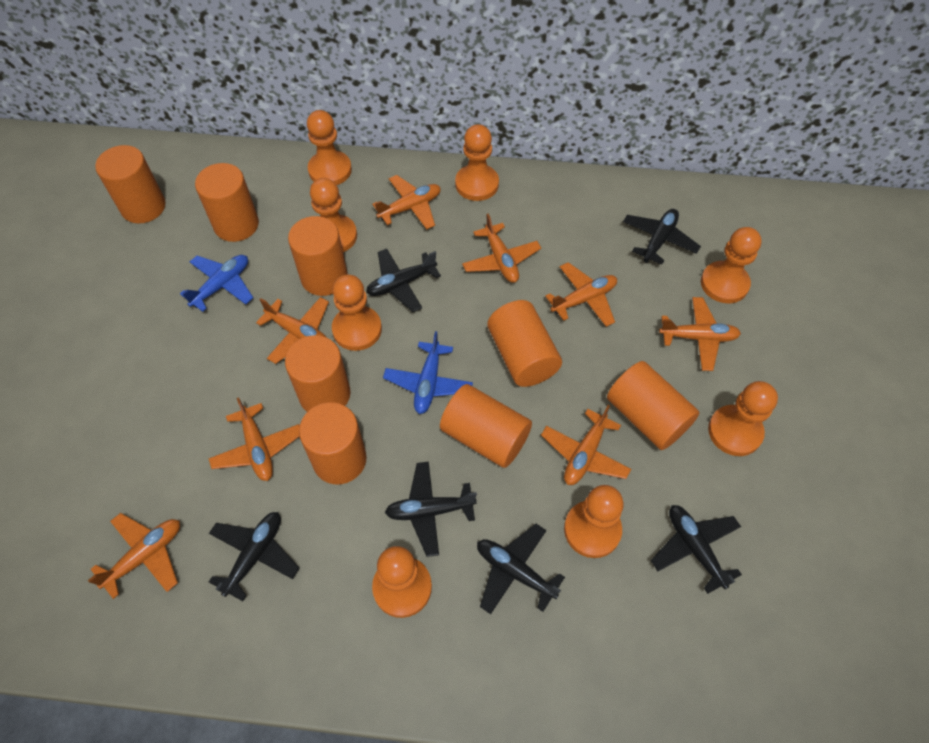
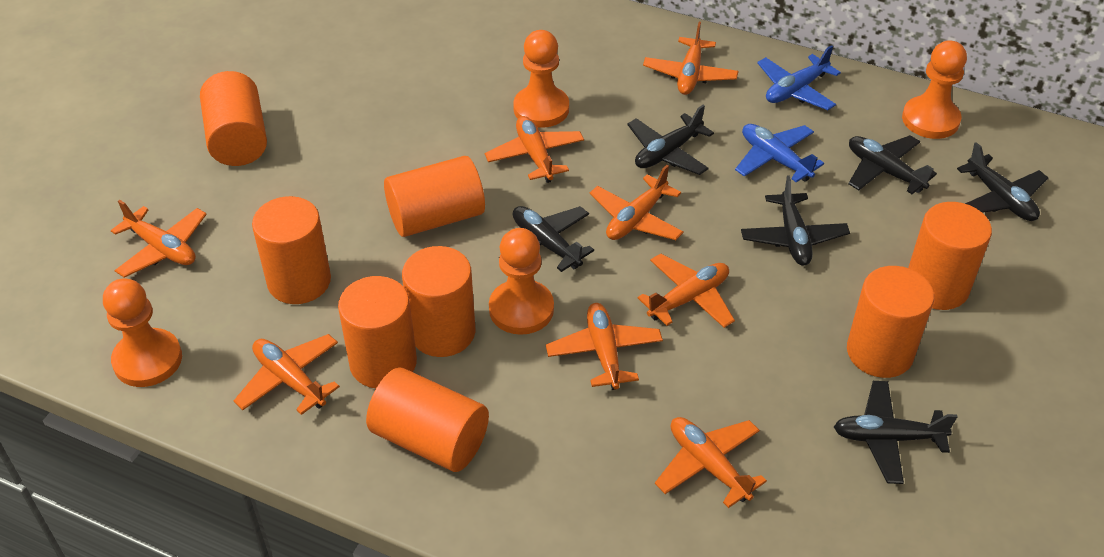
orange pawn: 8 -> 4

